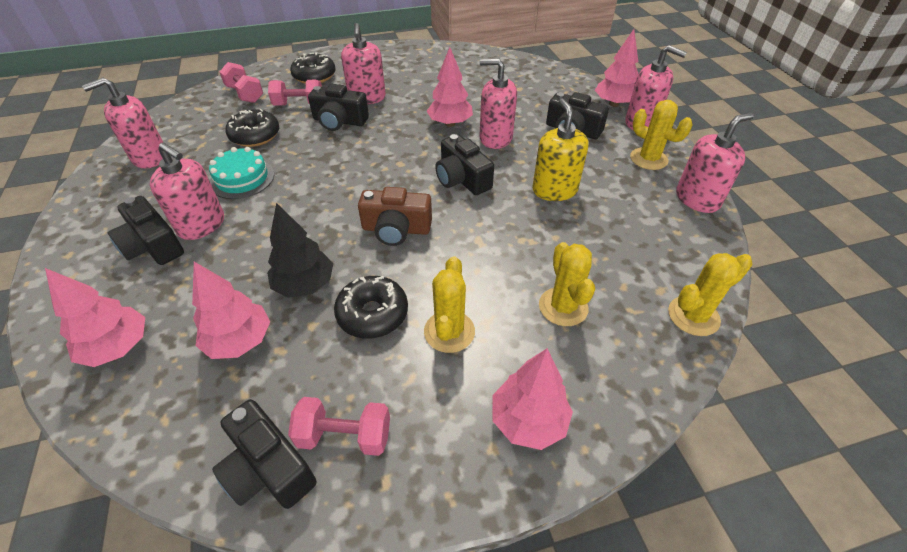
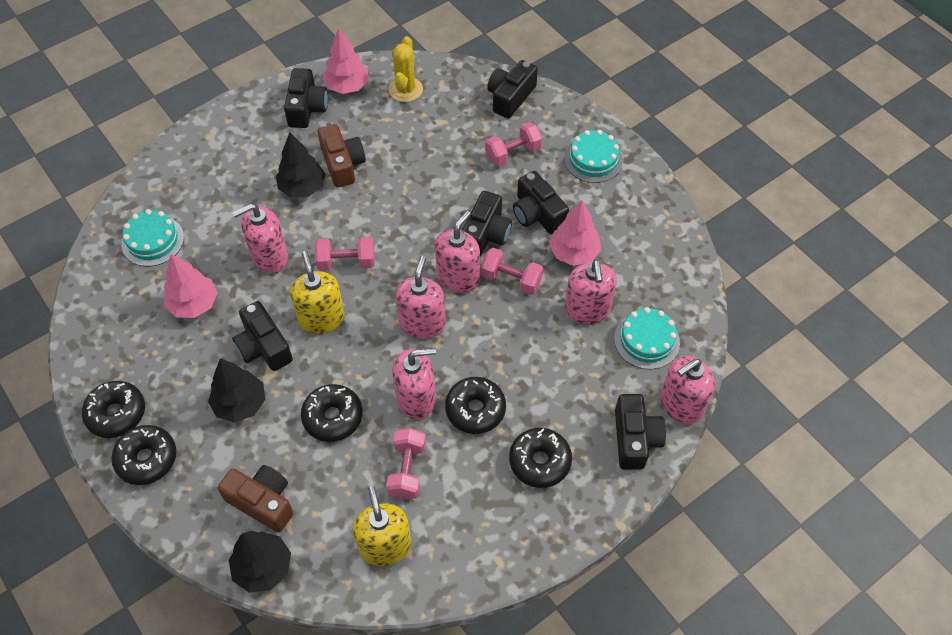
black camera: 5 -> 6
black donut: 3 -> 5
black tree: 1 -> 3
brown camera: 1 -> 2
pink dumbbell: 3 -> 4
pink tree: 5 -> 3
turquoise cake: 1 -> 3
yellow cactus: 4 -> 1
yellow soap dispenser: 1 -> 2

